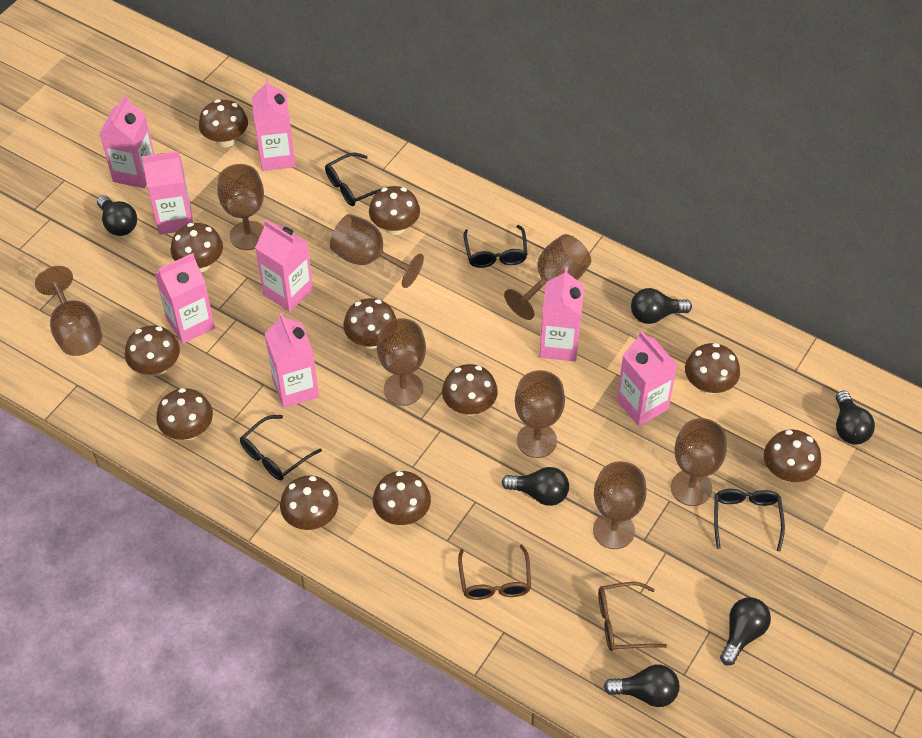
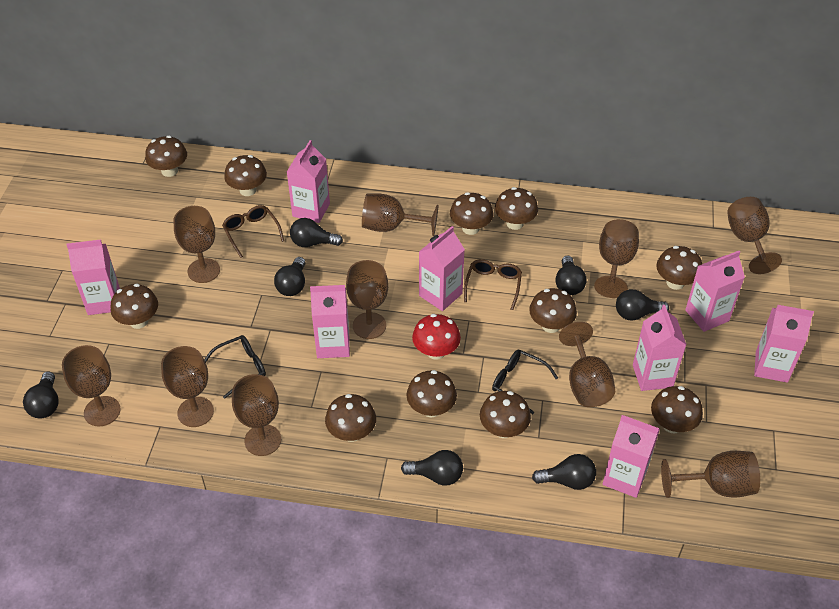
black glasses: 4 -> 2
black light bulb: 6 -> 7
brown goblet: 8 -> 10
red mushroom: 0 -> 1

